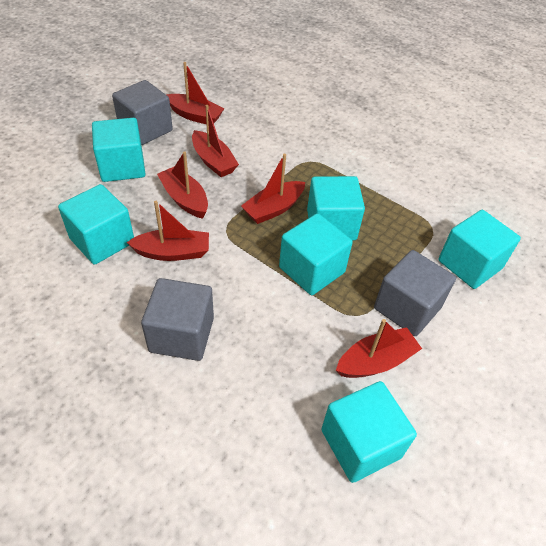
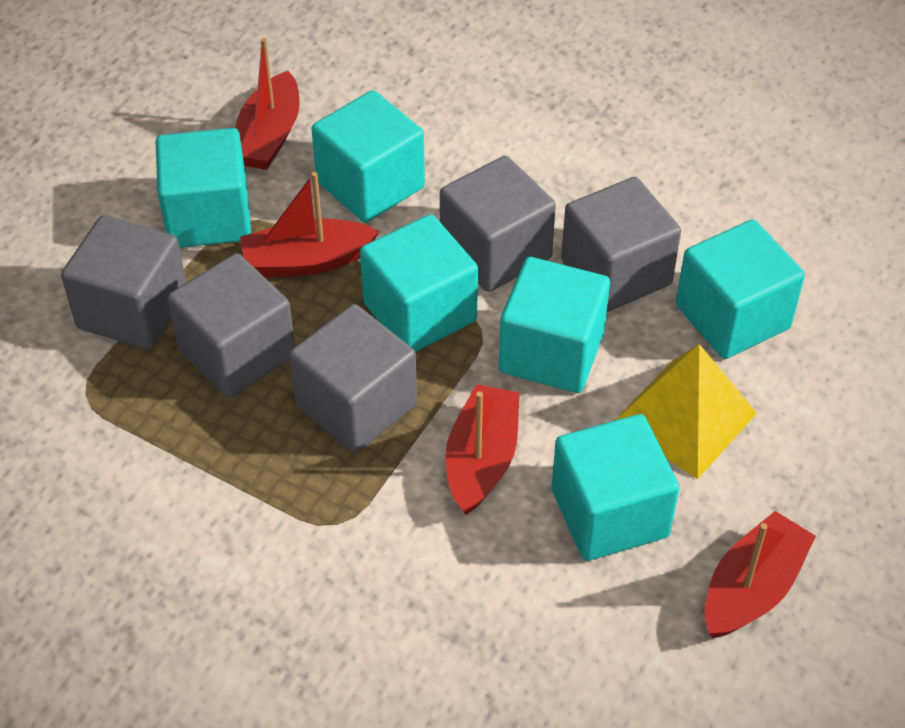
grey cube: 3 -> 5
red boat: 6 -> 4
yellow pyramid: 0 -> 1

